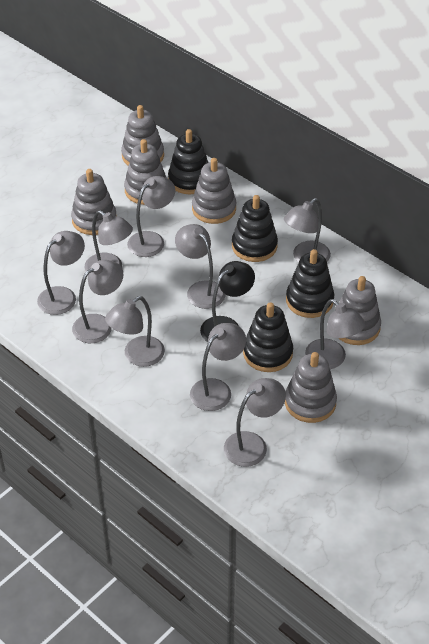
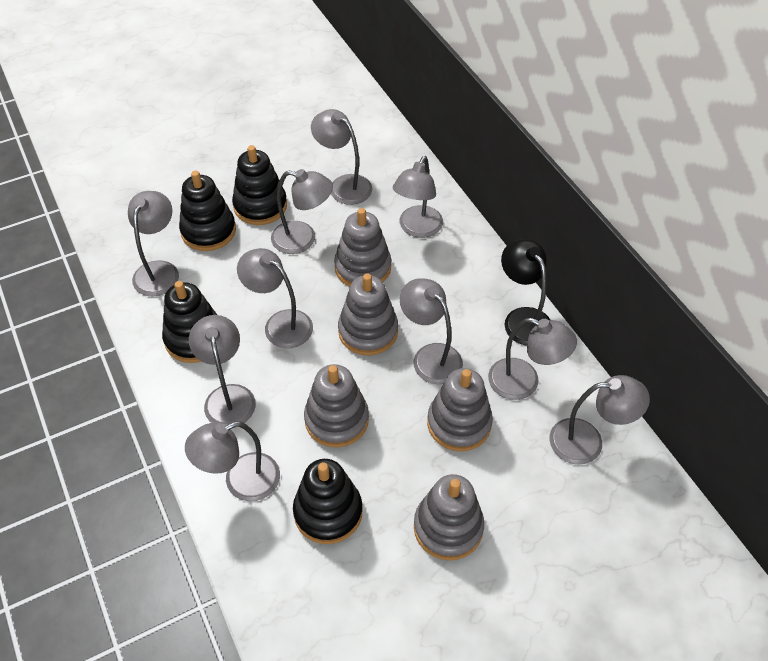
grey stacking toy: 6 -> 5

